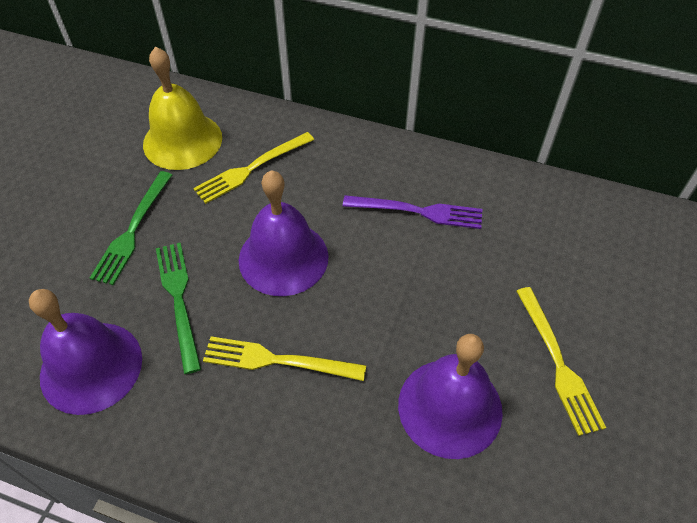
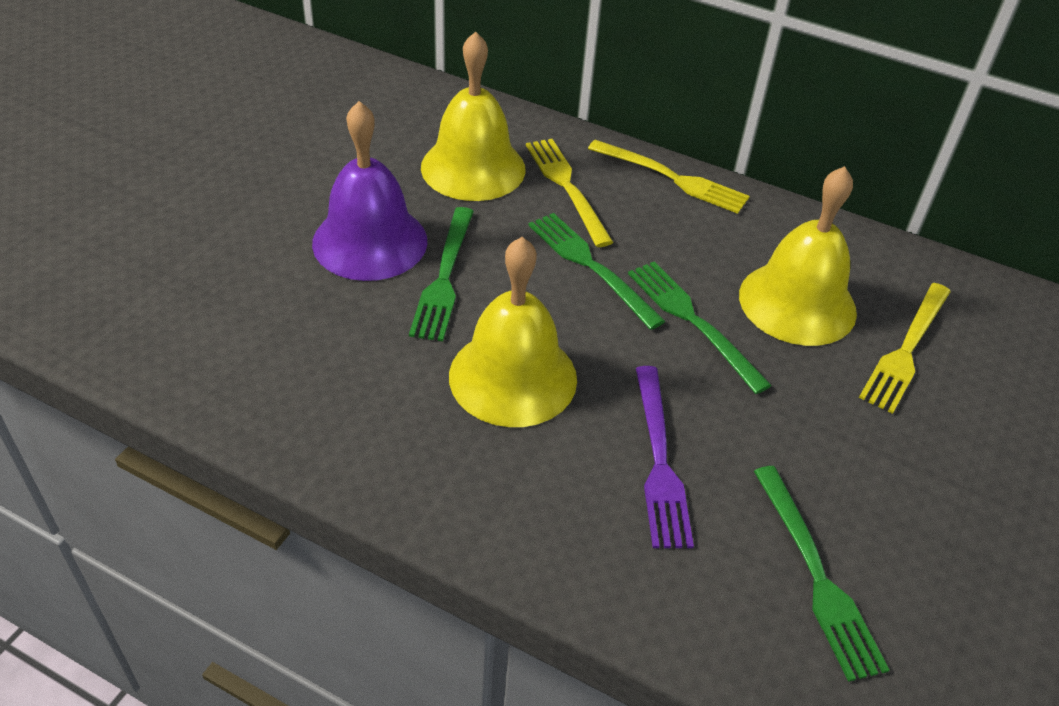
green fork: 2 -> 4
purple bell: 3 -> 1
yellow bell: 1 -> 3

